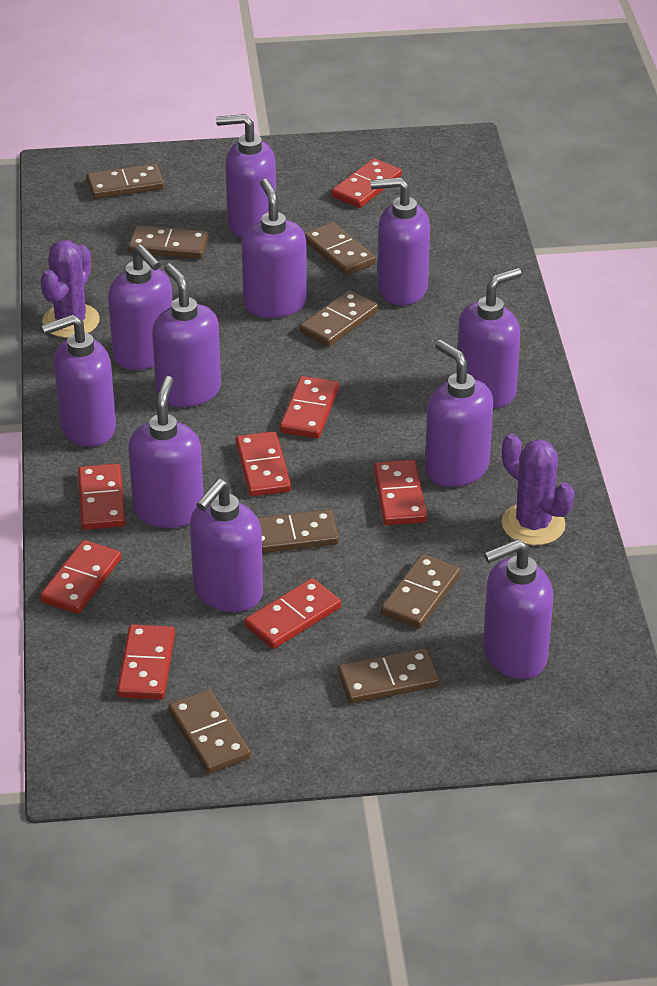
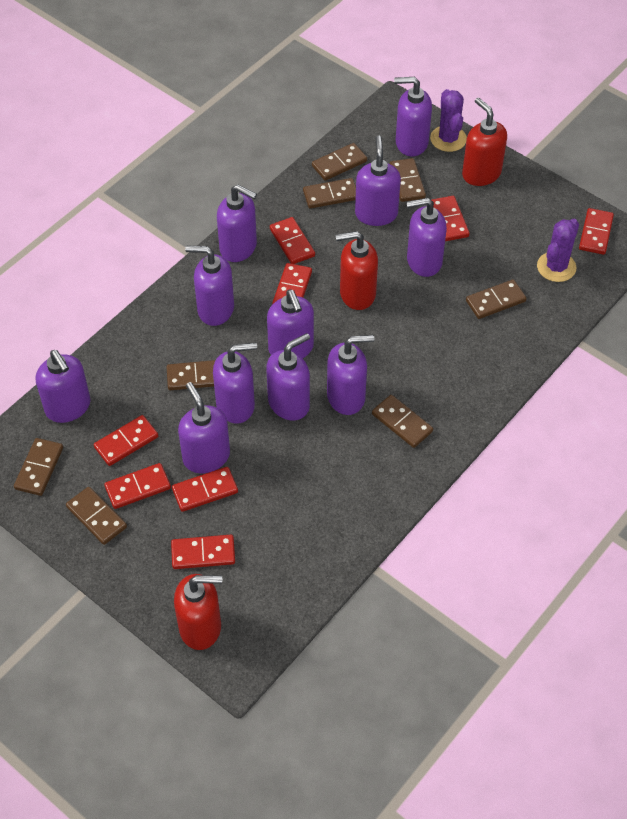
red soap dispenser: 0 -> 3

